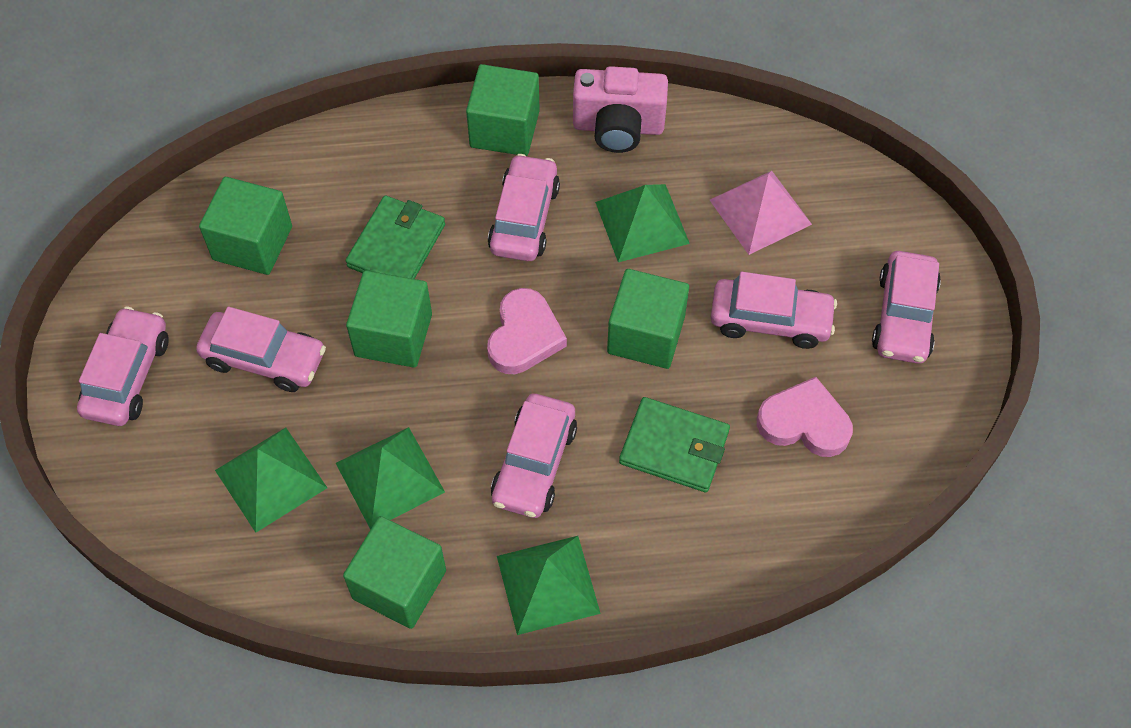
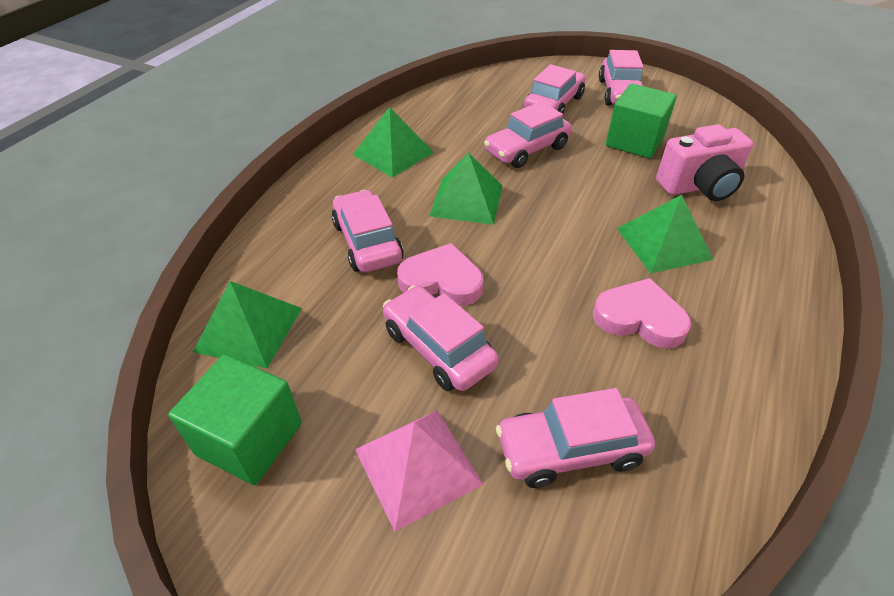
green cube: 5 -> 2
green wallet: 2 -> 0

